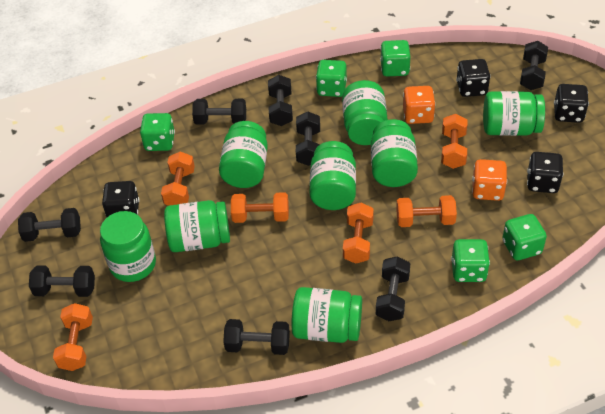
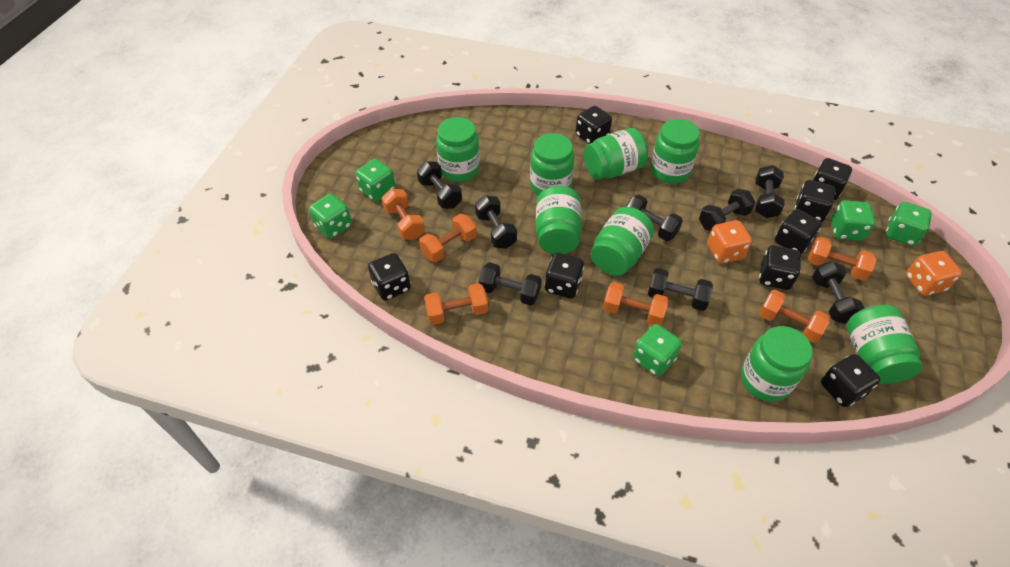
black dice: 4 -> 8

